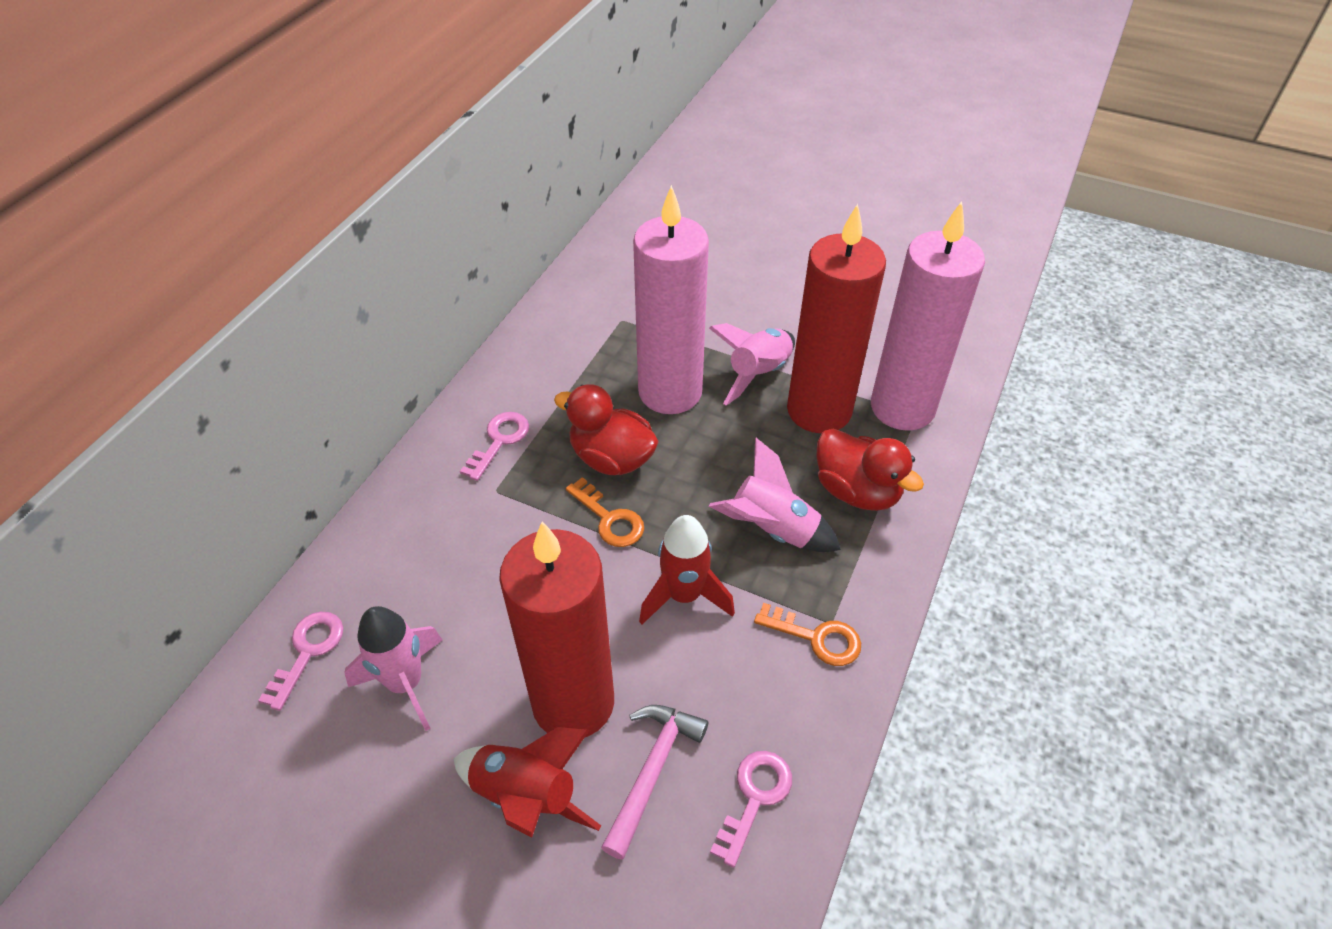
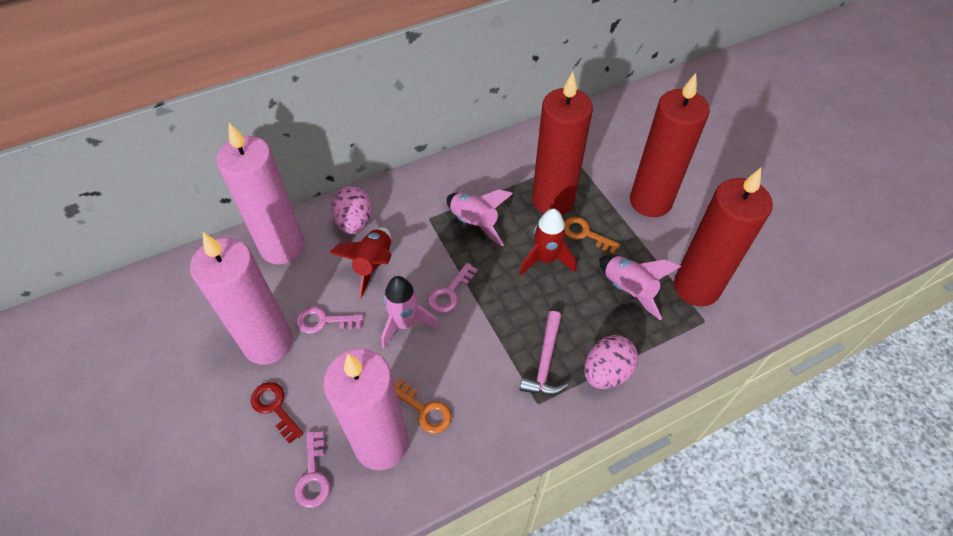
pink candle: 2 -> 3
pink egg: 0 -> 2
red candle: 2 -> 3
red duck: 2 -> 0
red key: 0 -> 1

